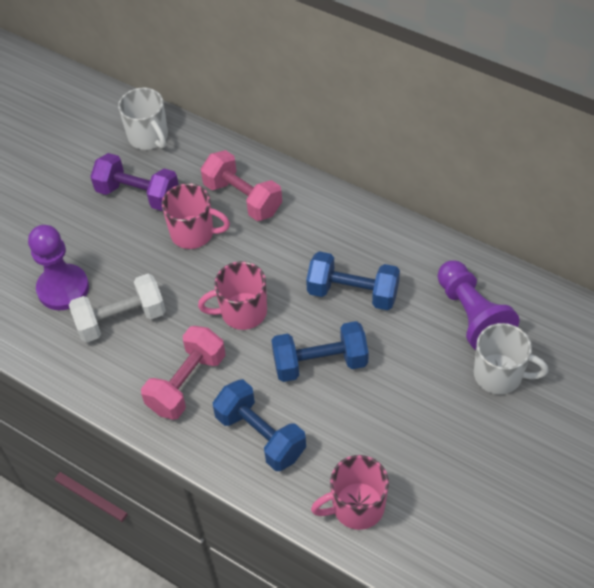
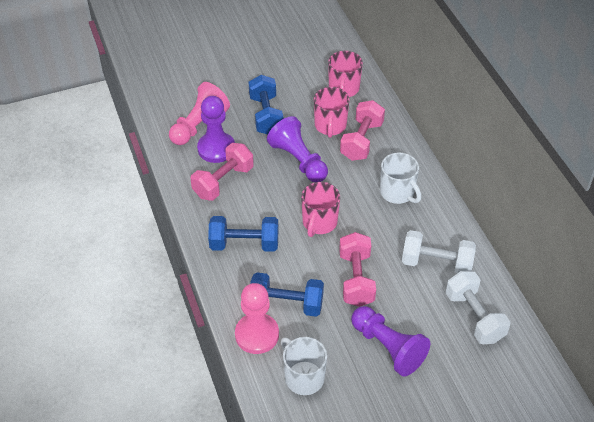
pink dumbbell: 2 -> 3
pink pawn: 0 -> 2
purple dumbbell: 1 -> 0
purple pawn: 2 -> 3
white dumbbell: 1 -> 2

